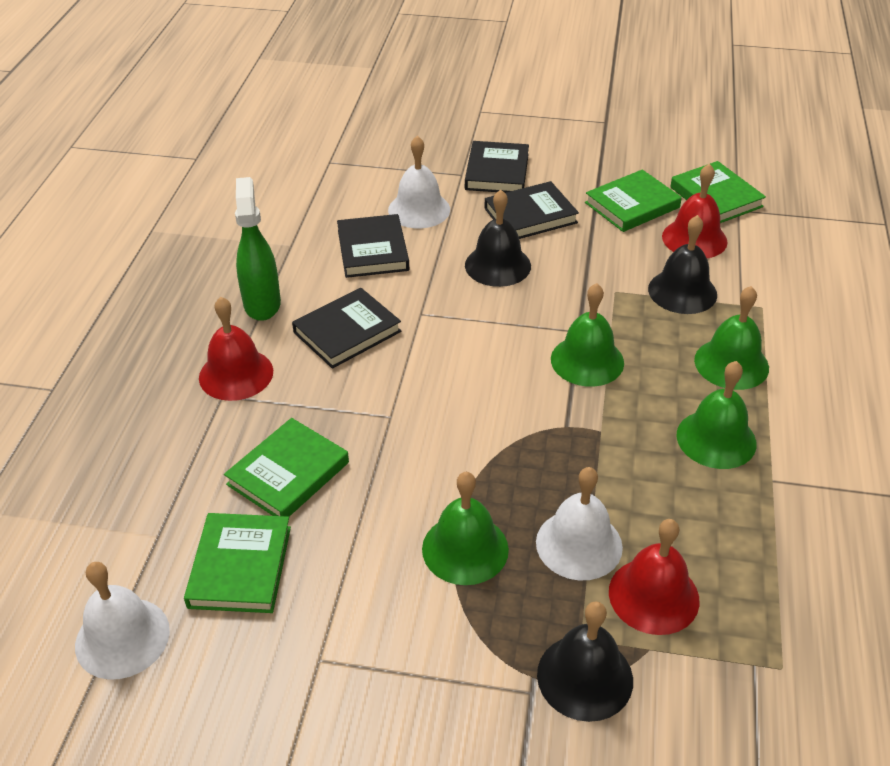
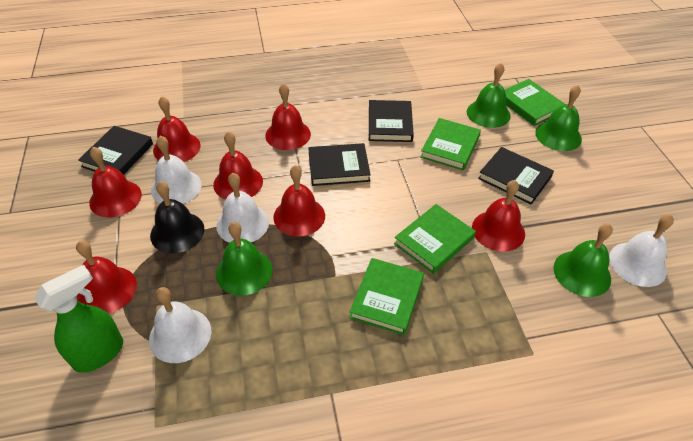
black bell: 3 -> 1
red bell: 3 -> 7
white bell: 3 -> 4

